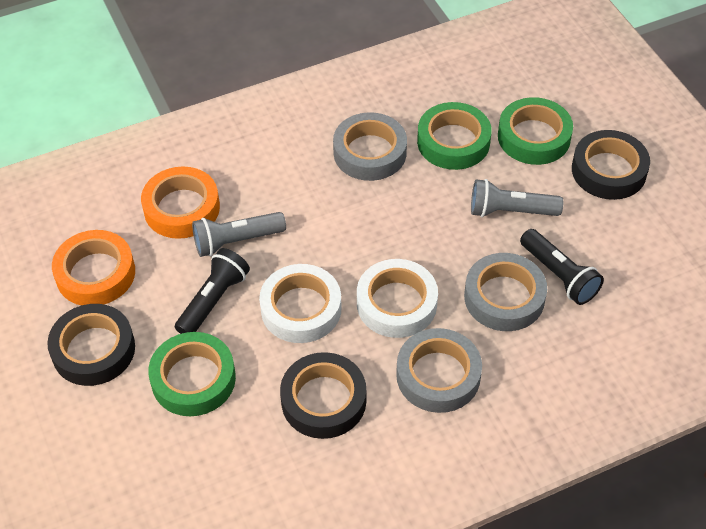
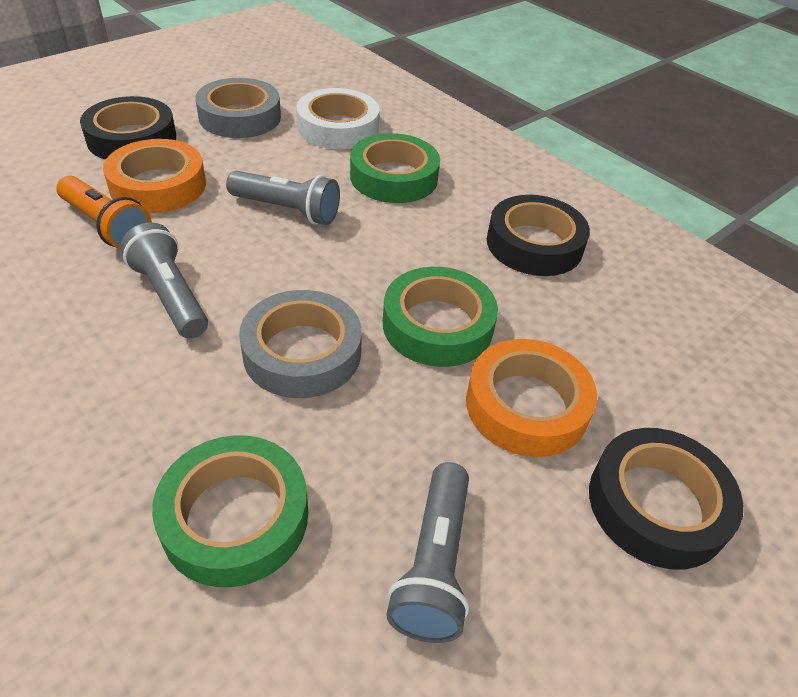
black flashlight: 2 -> 0
grey flashlight: 2 -> 3
grey tape: 3 -> 2
orange flashlight: 0 -> 1
white tape: 2 -> 1

